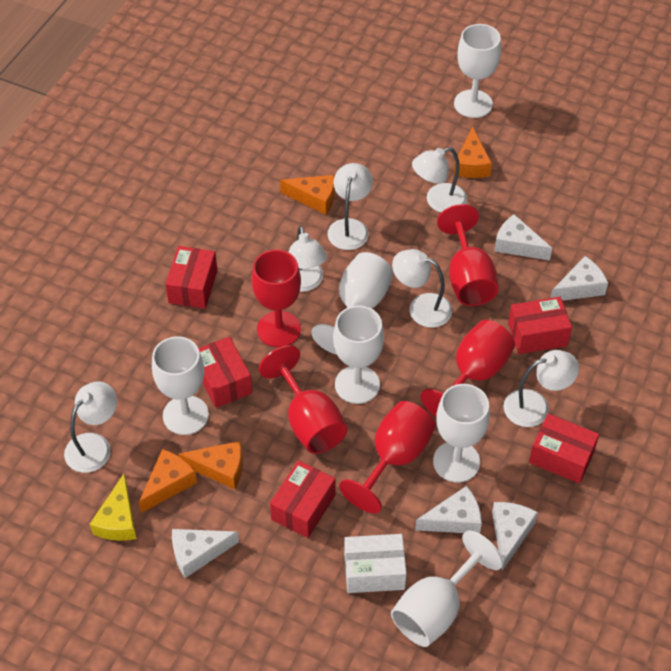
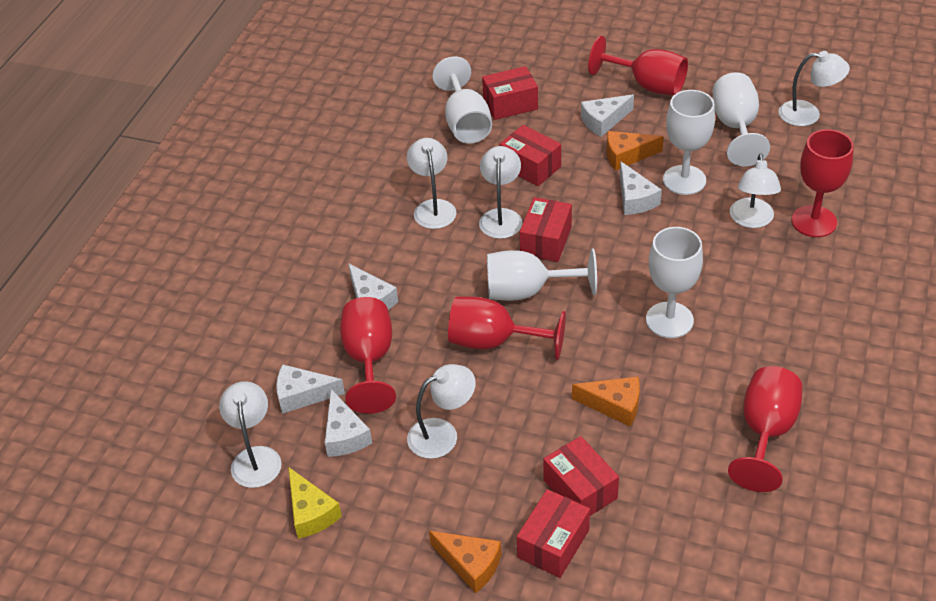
orange cheese: 4 -> 3
white box: 1 -> 0
white goblet: 6 -> 5

